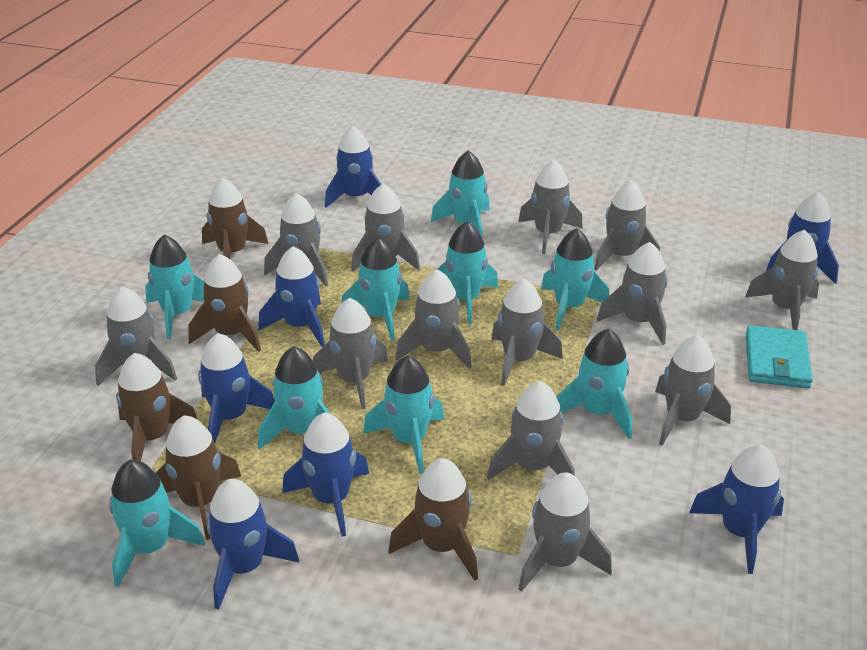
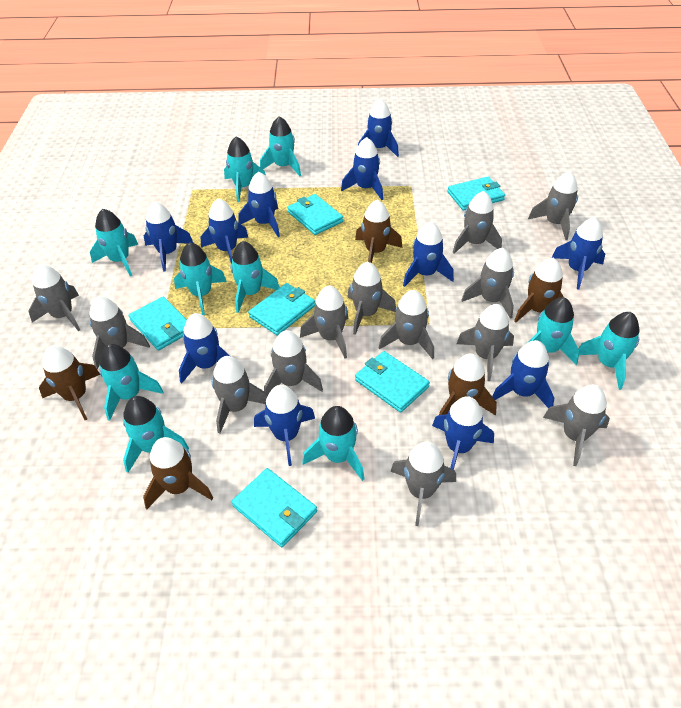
blue rocket: 7 -> 11
turquoise rocket: 9 -> 10
turquoise wallet: 1 -> 6

